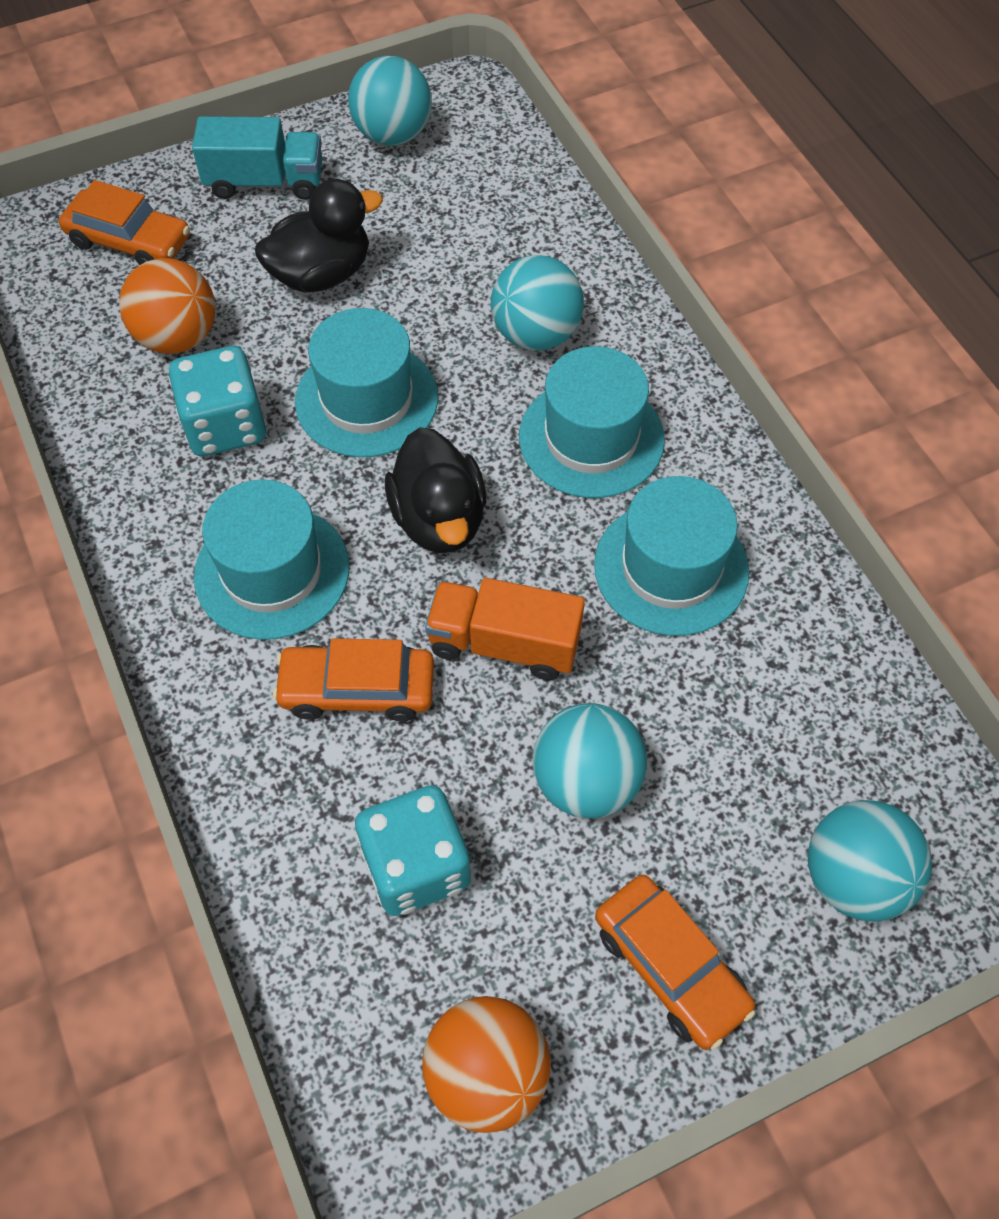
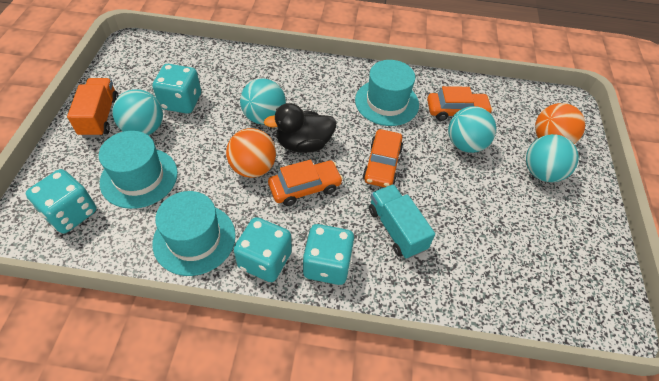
black duck: 2 -> 1
turquoise dice: 2 -> 4
turquoise hat: 4 -> 3

